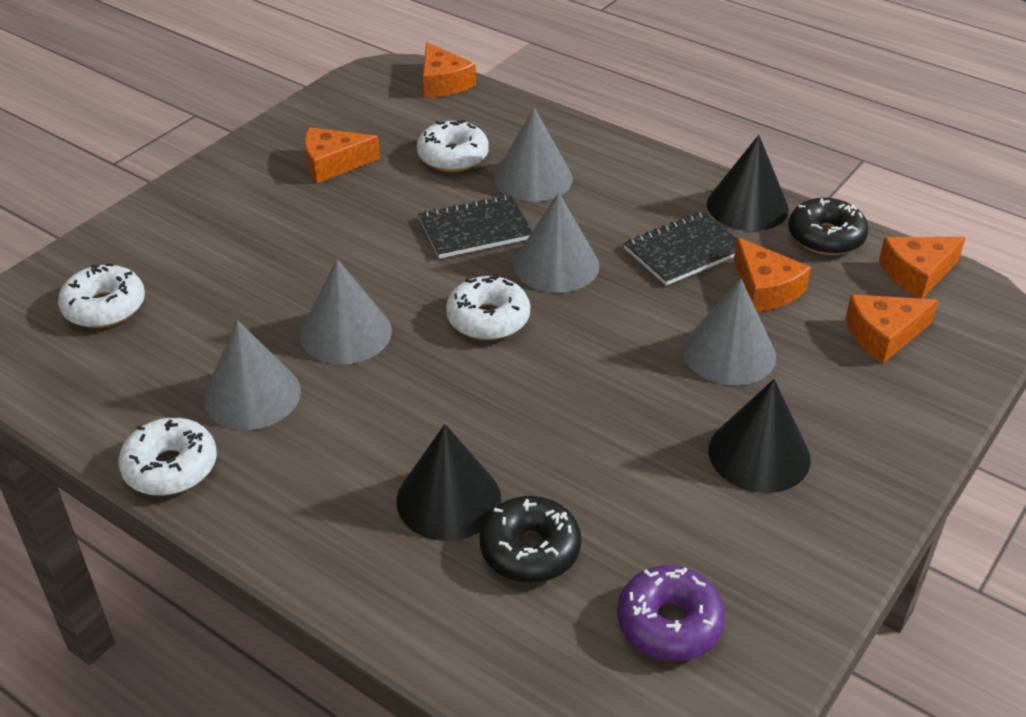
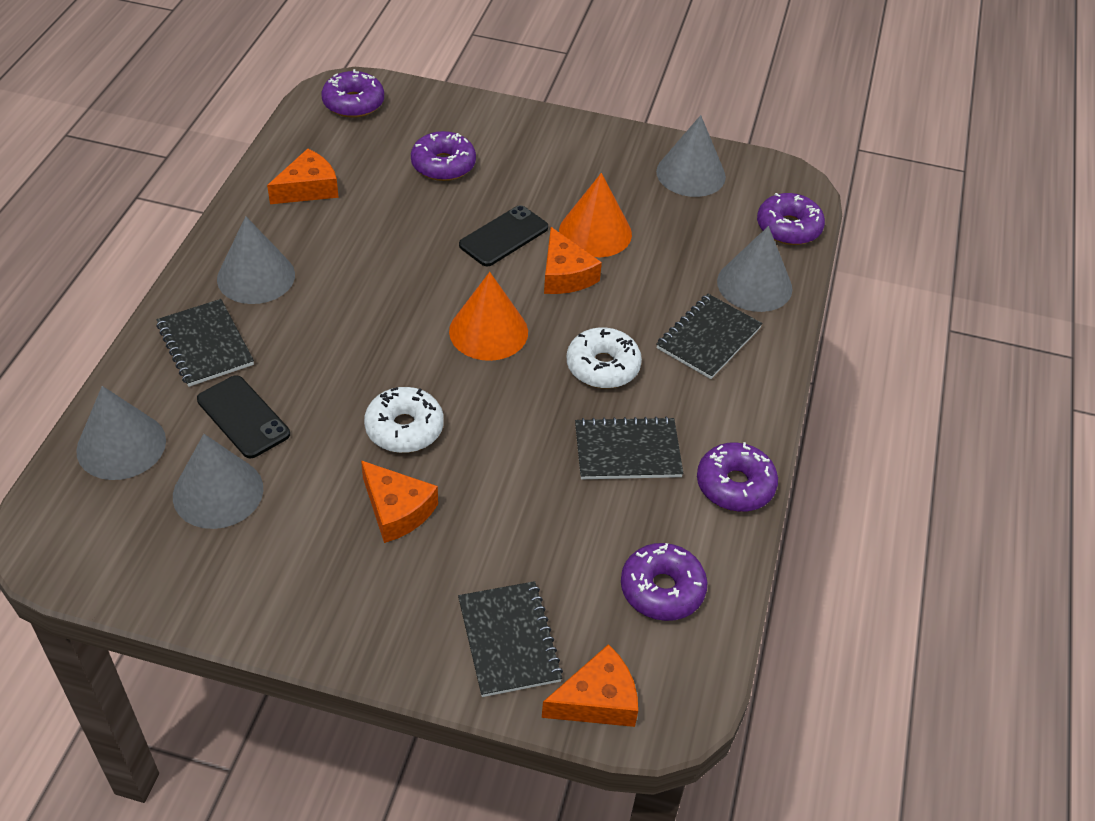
black cone: 3 -> 0
black donut: 2 -> 0
black notebook: 2 -> 4
black phone: 0 -> 2
orange cheese: 5 -> 4
orange cone: 0 -> 2
purple donut: 1 -> 5
white donut: 4 -> 2

